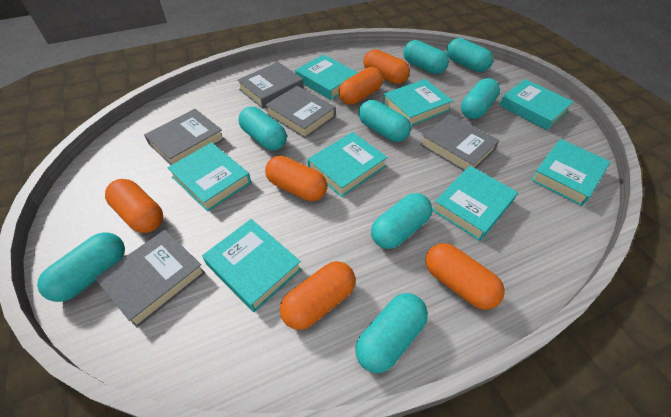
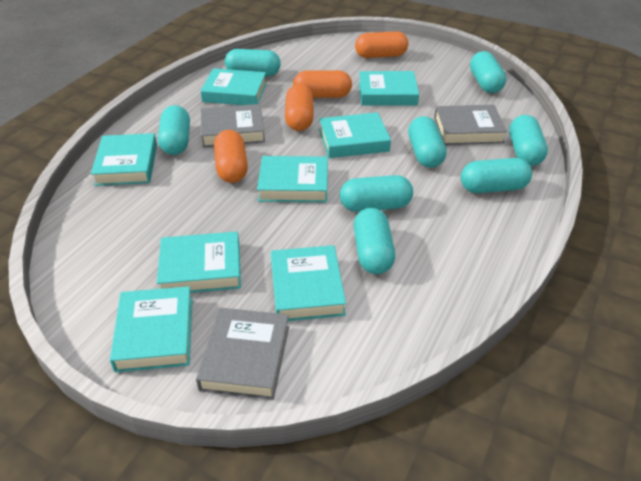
grey book: 5 -> 3
orange capsule: 6 -> 4

